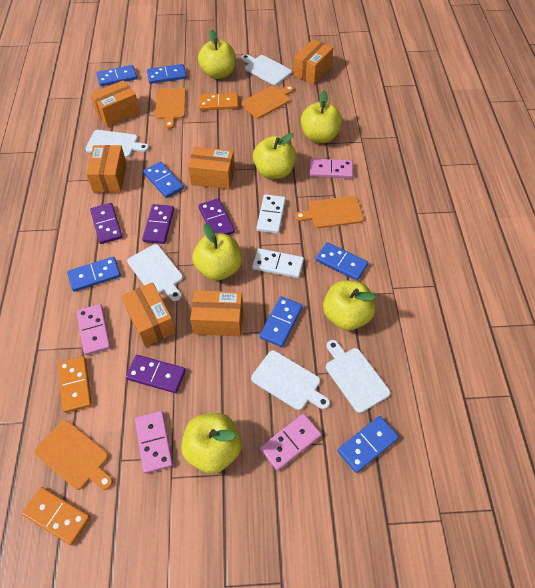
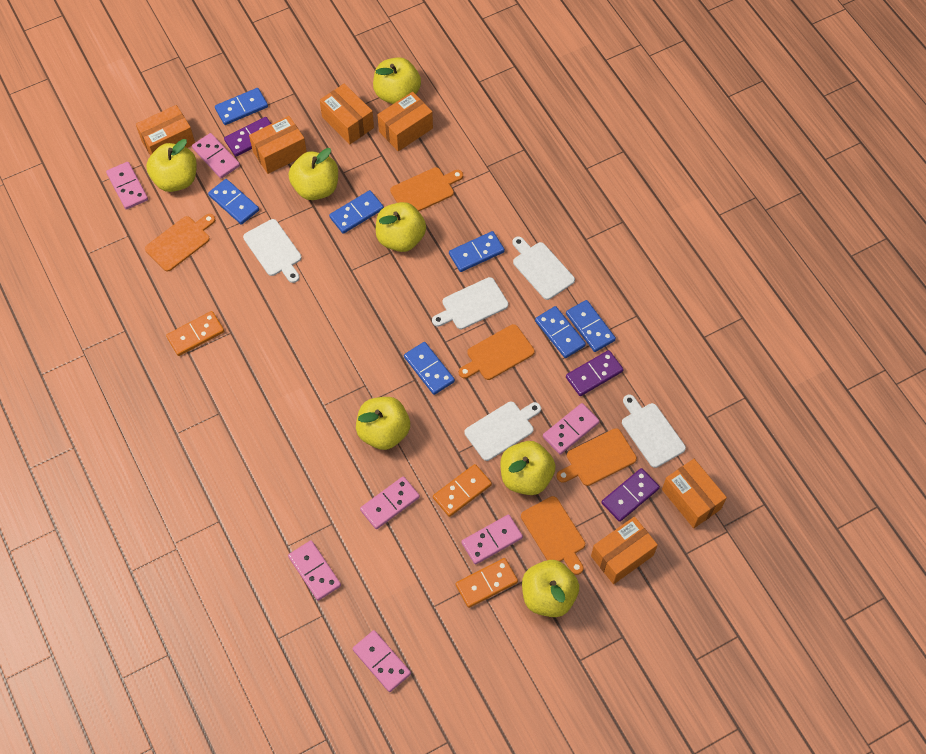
orange cutting board: 4 -> 5
pink domino: 4 -> 7
purple domino: 4 -> 3
white domino: 2 -> 0
yellow apple: 6 -> 7

